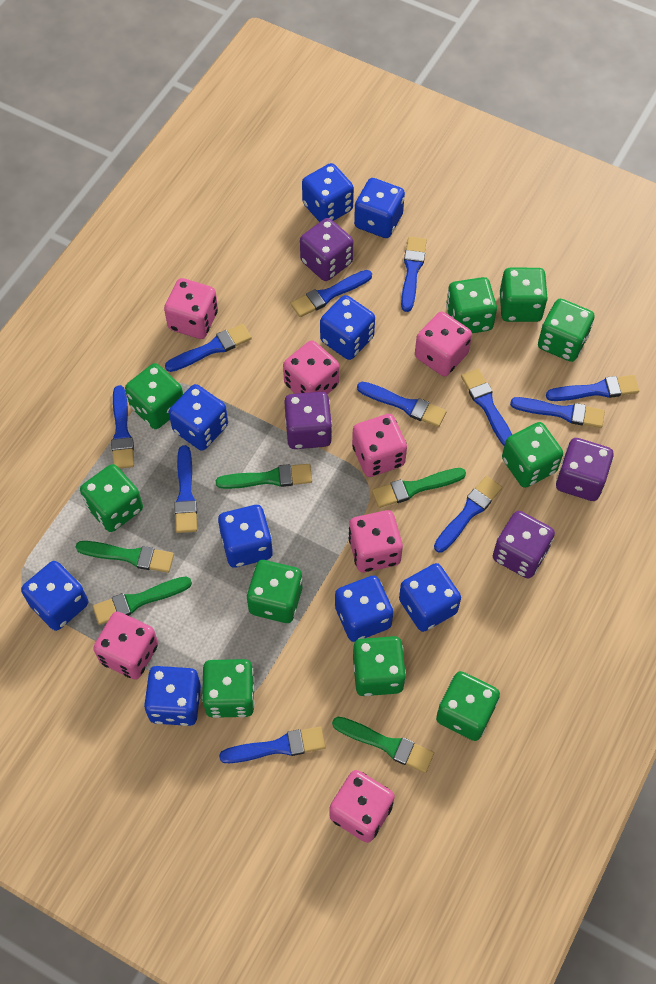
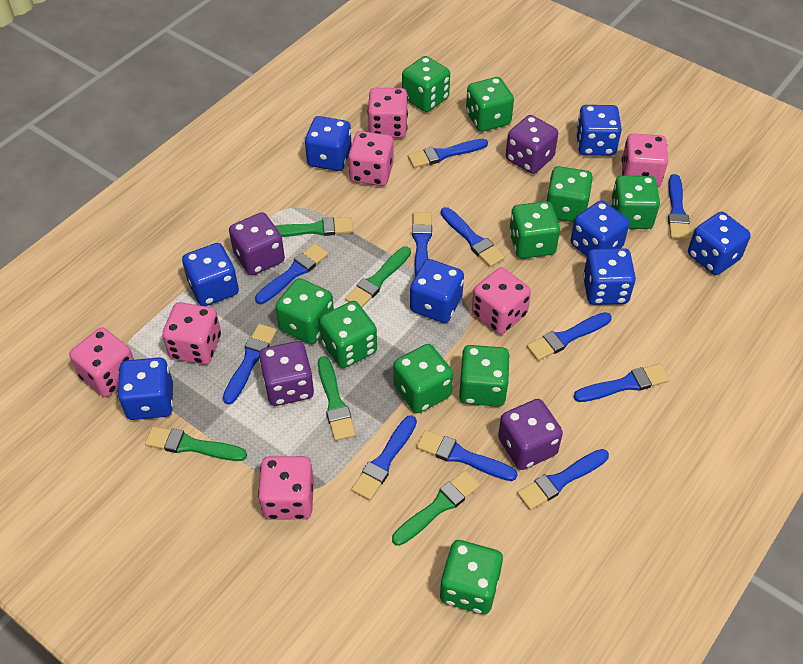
blue dice: 9 -> 8

